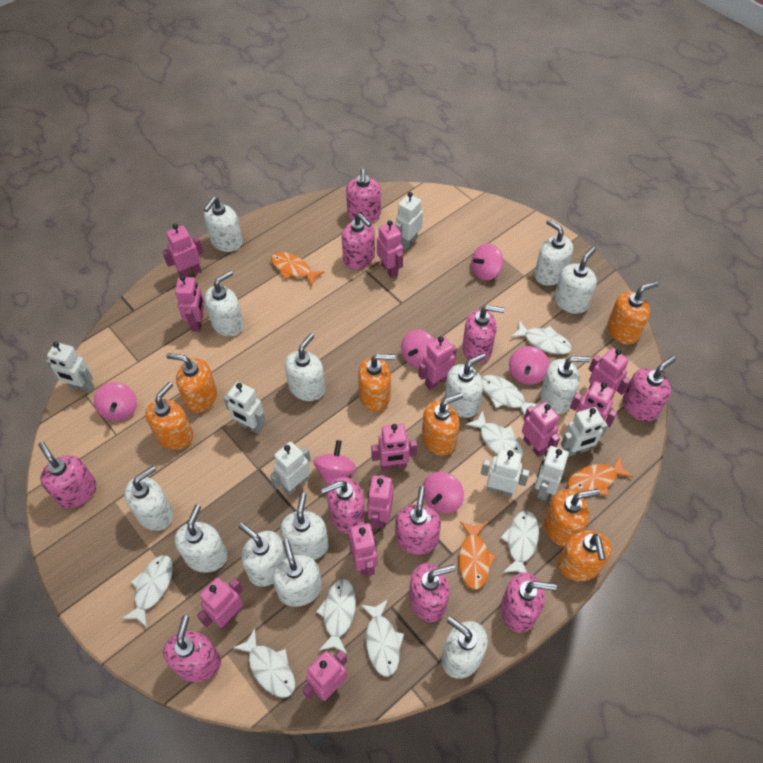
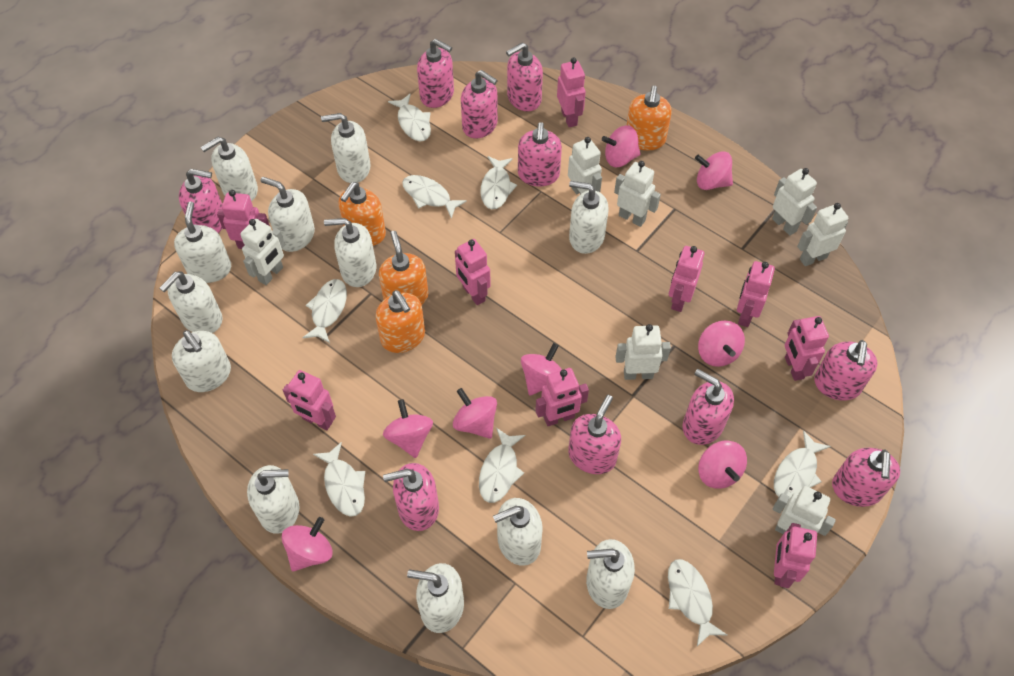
orange fish: 3 -> 0
orange soap dispenser: 7 -> 4
pink robot: 12 -> 9
pink spinning top: 6 -> 8
white soap dispenser: 13 -> 12

